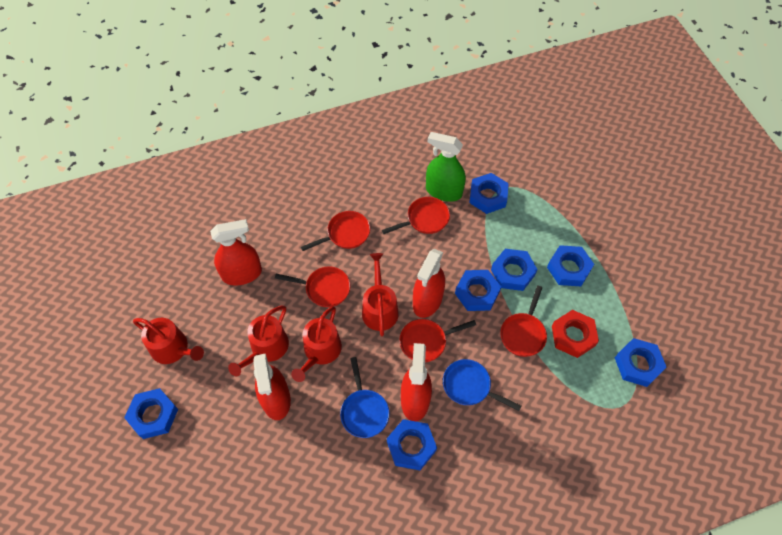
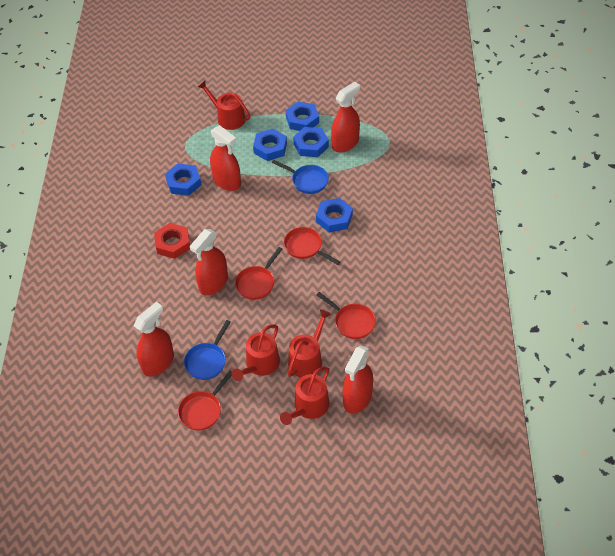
blue nut: 7 -> 5
green spray bottle: 1 -> 0
red pan: 5 -> 4
red spray bottle: 4 -> 5

